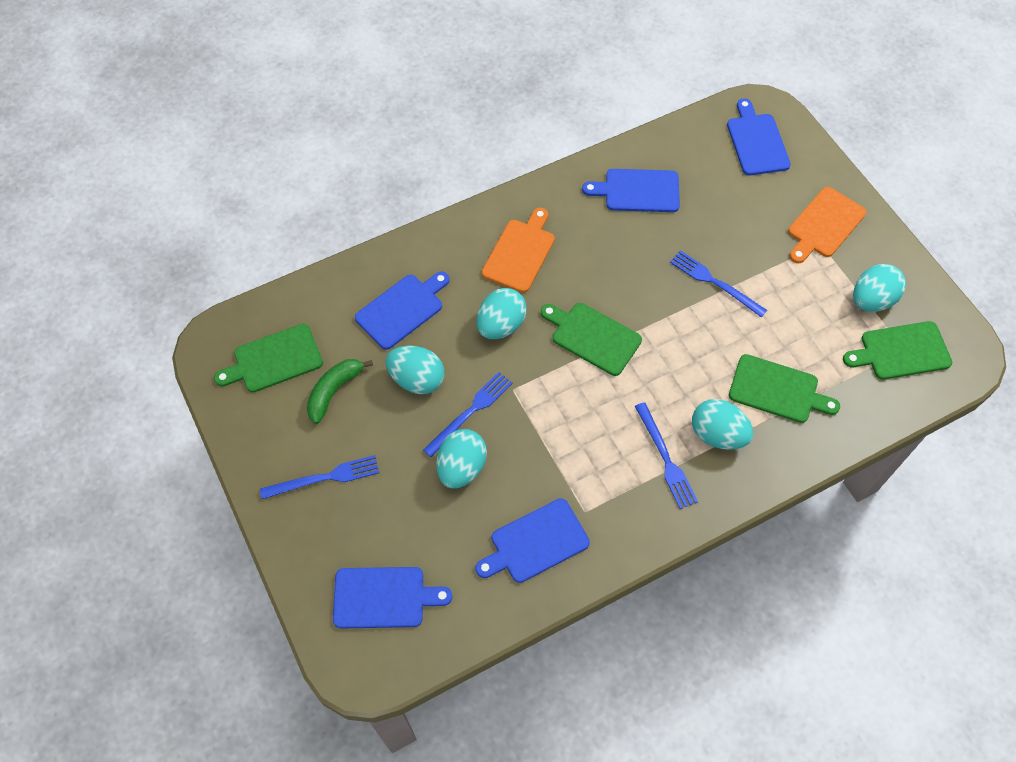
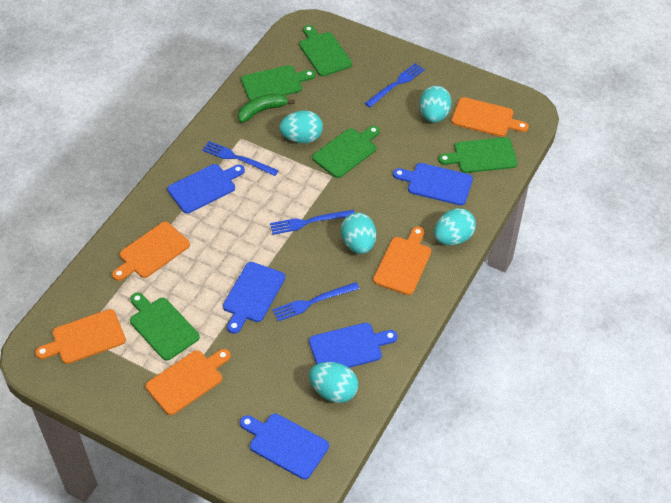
green cutting board: 4 -> 5
orange cutting board: 2 -> 5

